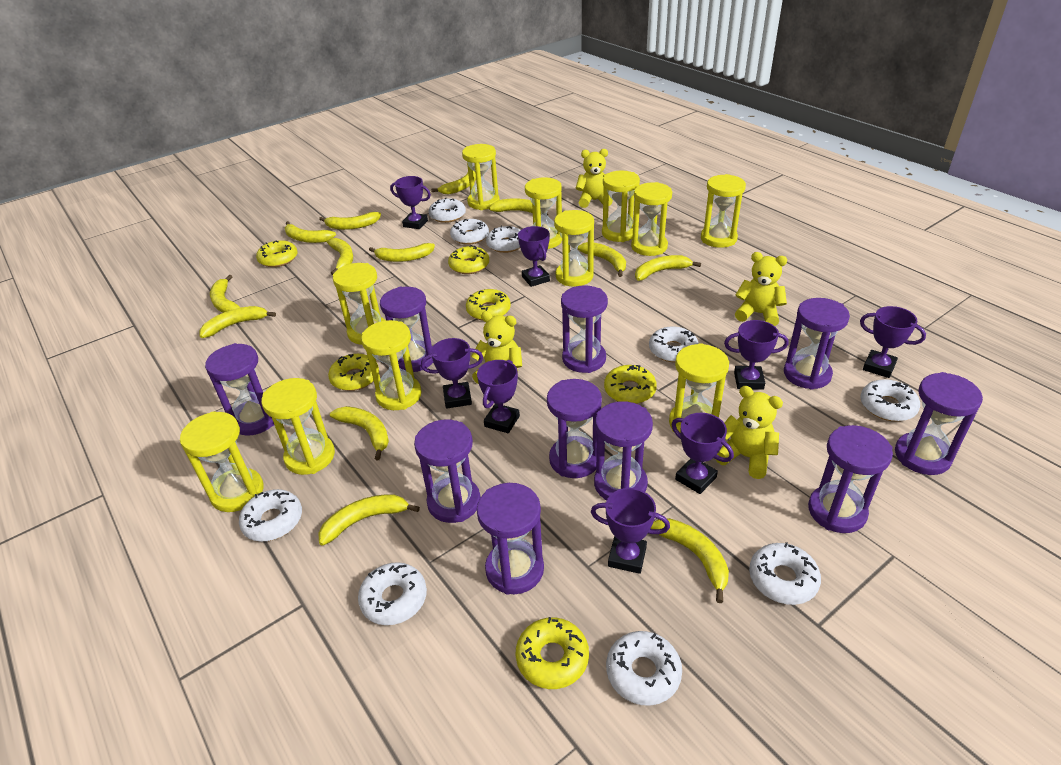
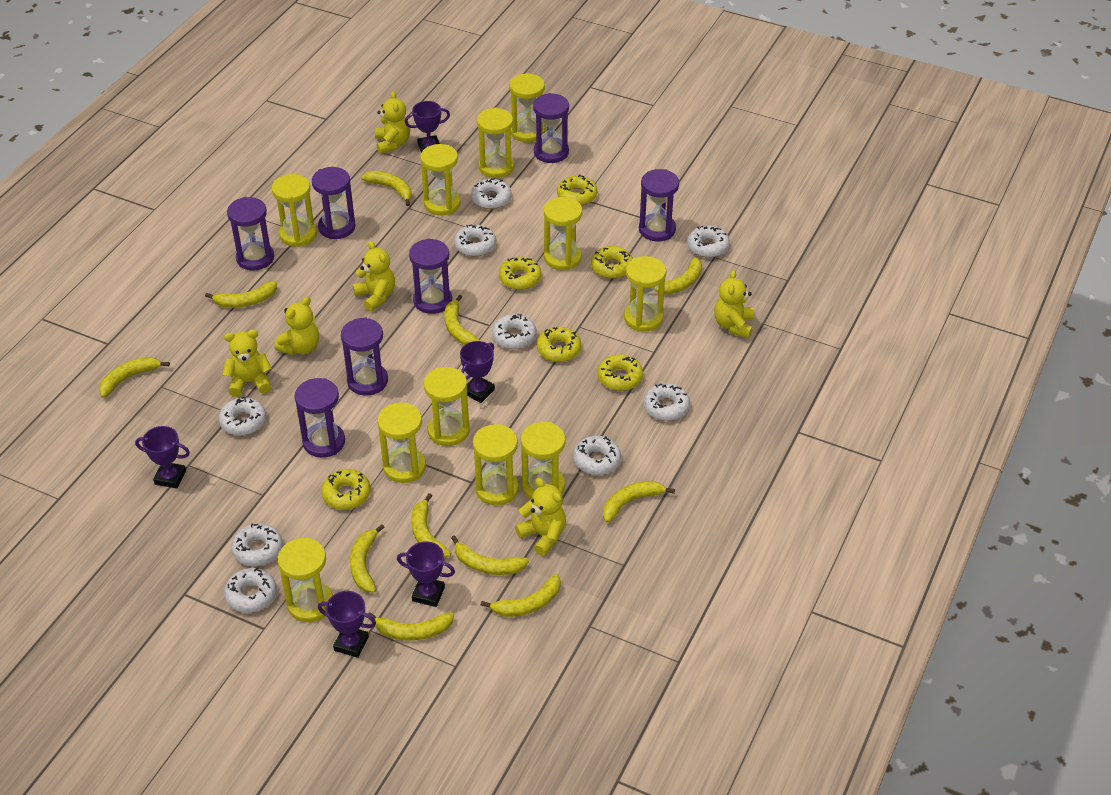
purple hourglass: 10 -> 7
purple trophy: 8 -> 5
yellow banana: 13 -> 11
yellow teddy bear: 4 -> 6

